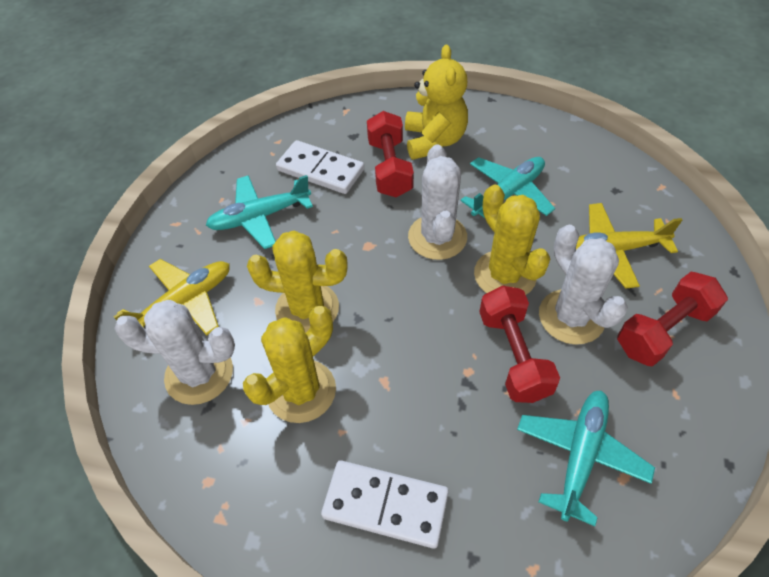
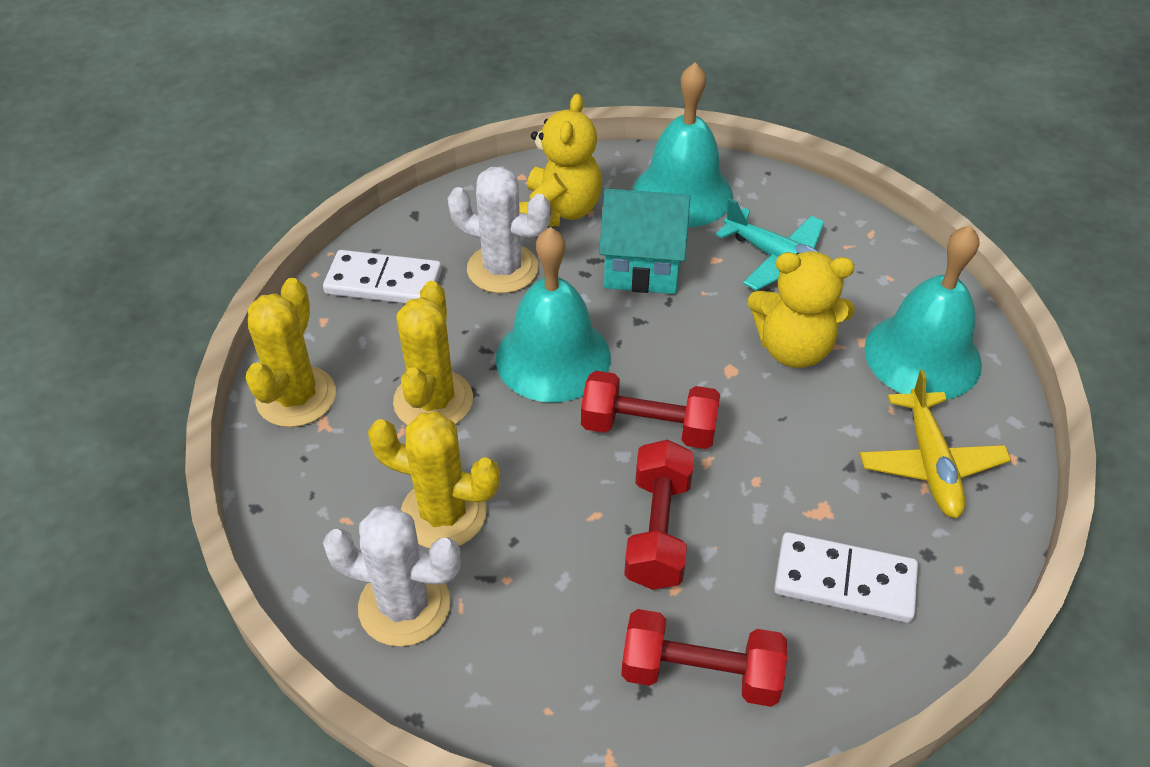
turquoise bell: 0 -> 3
turquoise house: 0 -> 1
turquoise plane: 3 -> 1
white cactus: 3 -> 2
yellow plane: 2 -> 1
yellow teddy bear: 1 -> 2

